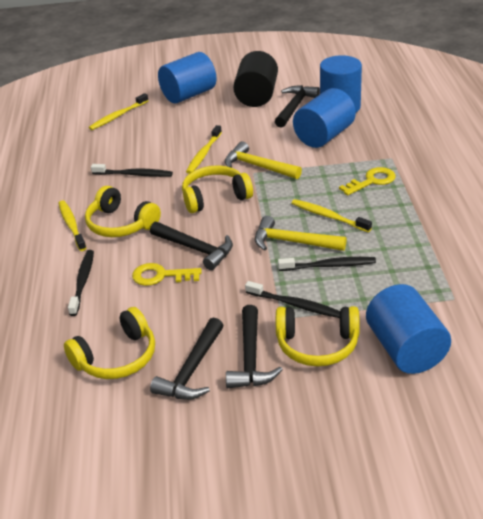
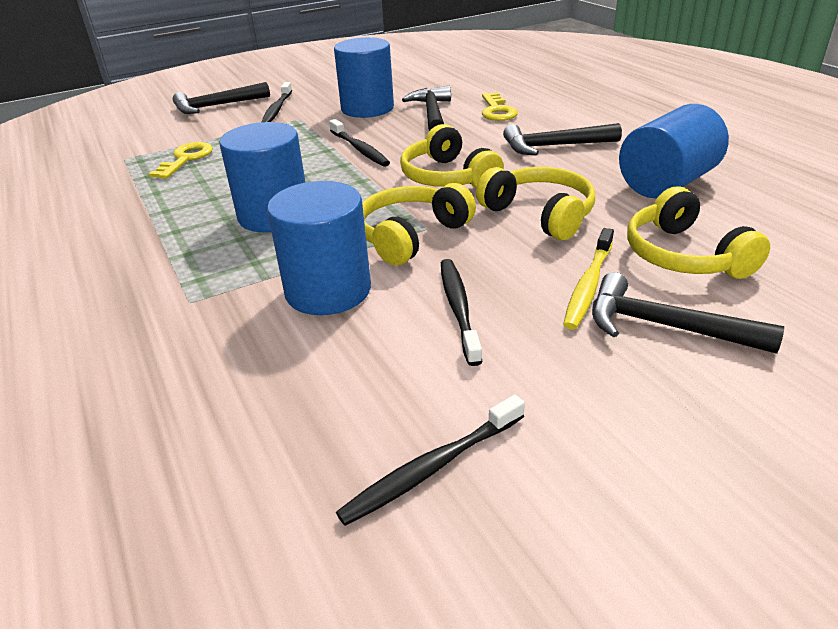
black cylinder: 1 -> 0
yellow hammer: 2 -> 0
yellow toothbrush: 4 -> 1

